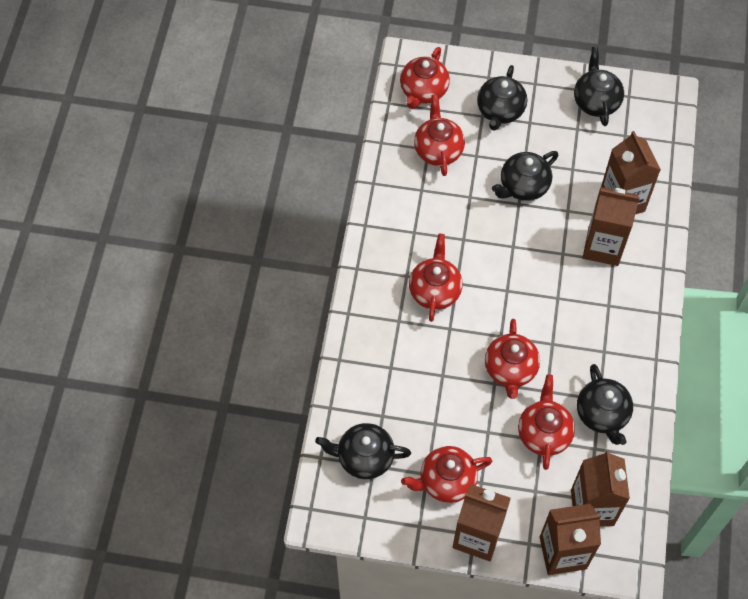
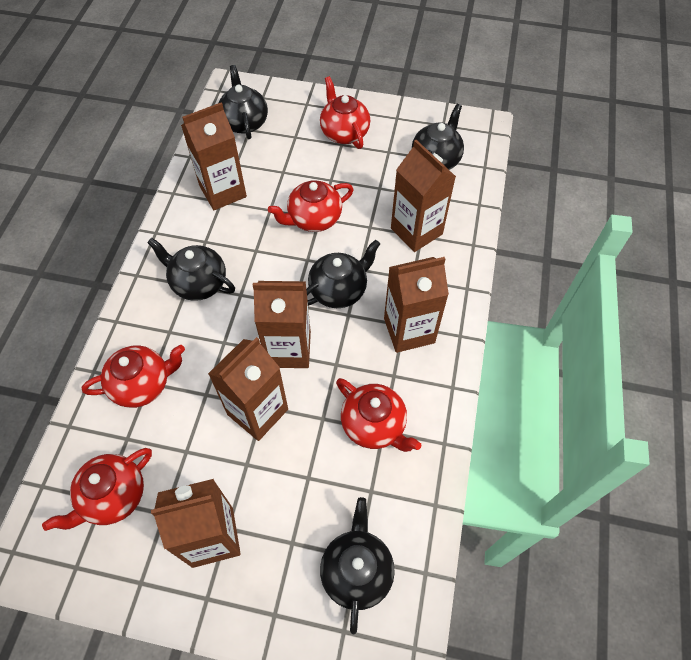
brown carton: 5 -> 6
red teapot: 6 -> 5

